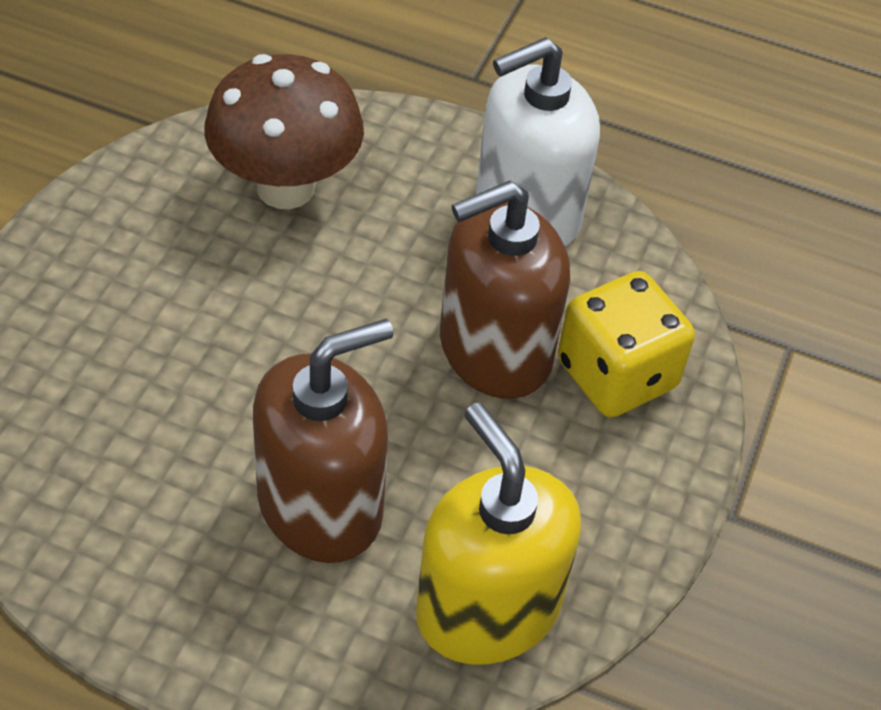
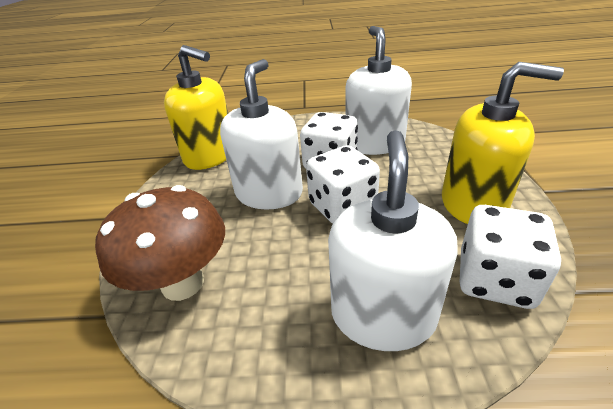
brown soap dispenser: 2 -> 0
white dice: 0 -> 3
white soap dispenser: 1 -> 3
yellow dice: 1 -> 0
yellow soap dispenser: 1 -> 2

